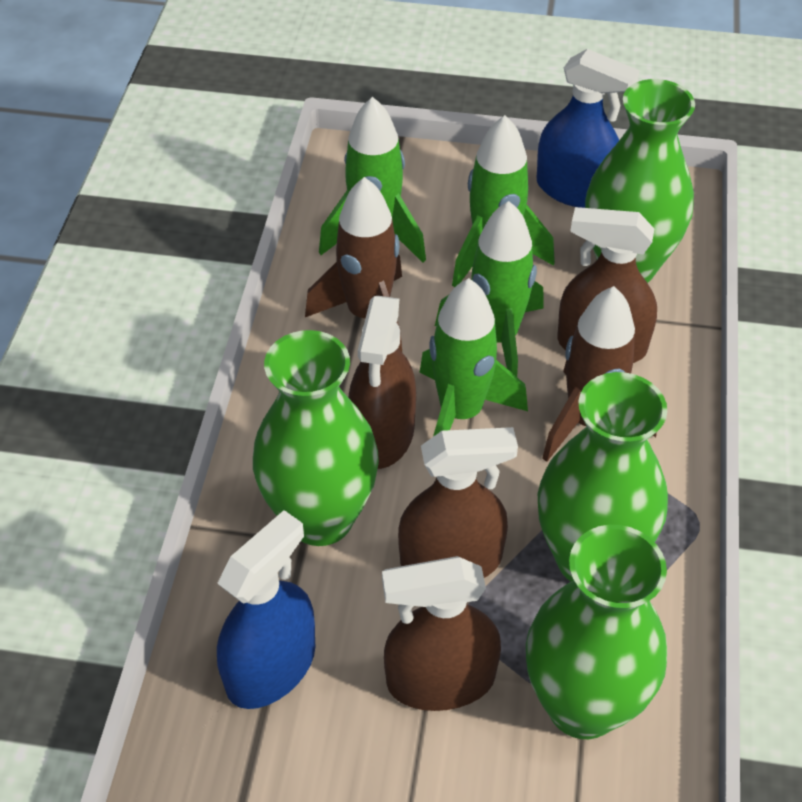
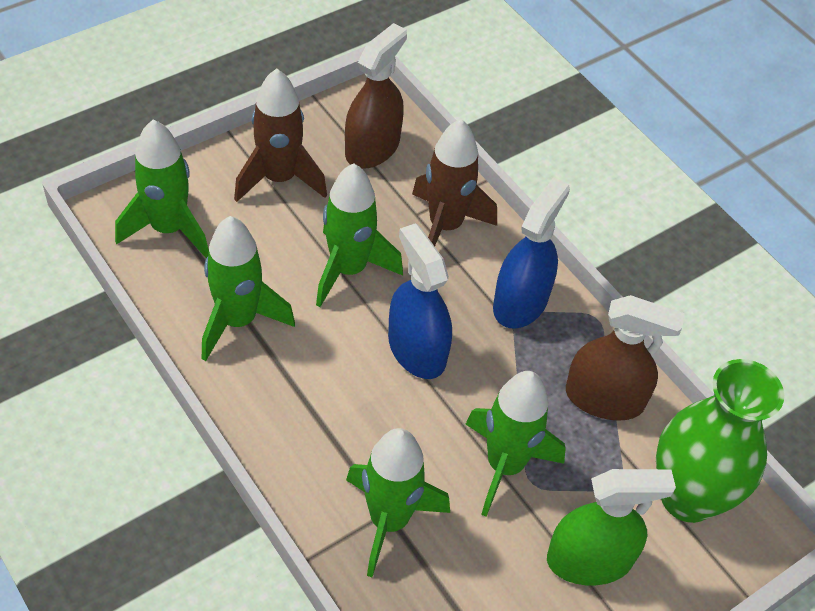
brown spray bottle: 4 -> 2
green rocket: 4 -> 5
green spray bottle: 0 -> 1
green vase: 4 -> 1

